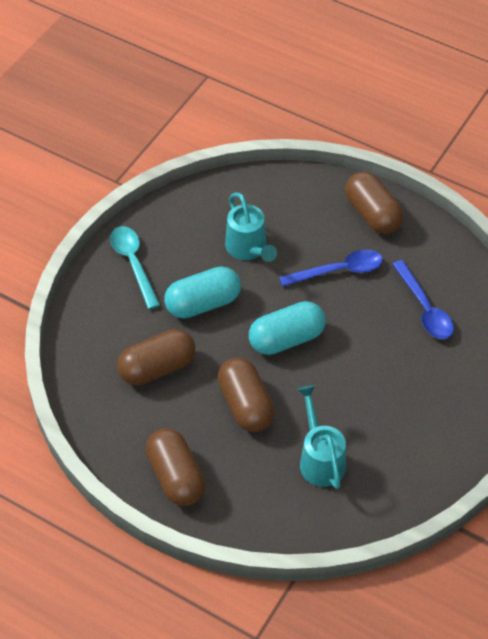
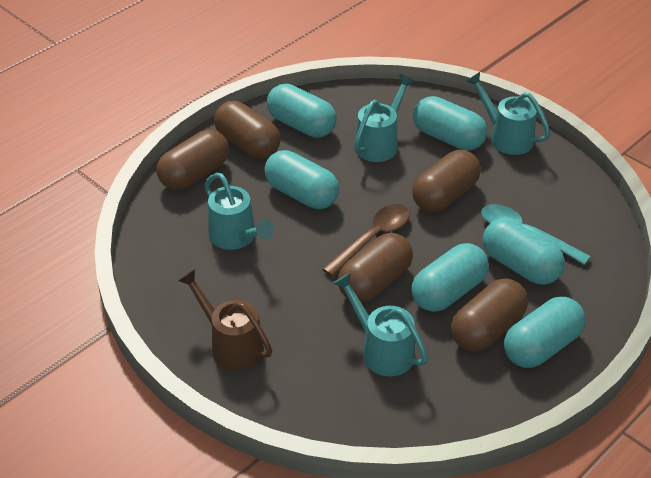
blue spoon: 2 -> 0
brown capsule: 4 -> 5
brown spoon: 0 -> 1
brown watering can: 0 -> 1
turquoise capsule: 2 -> 6
turquoise watering can: 2 -> 4

